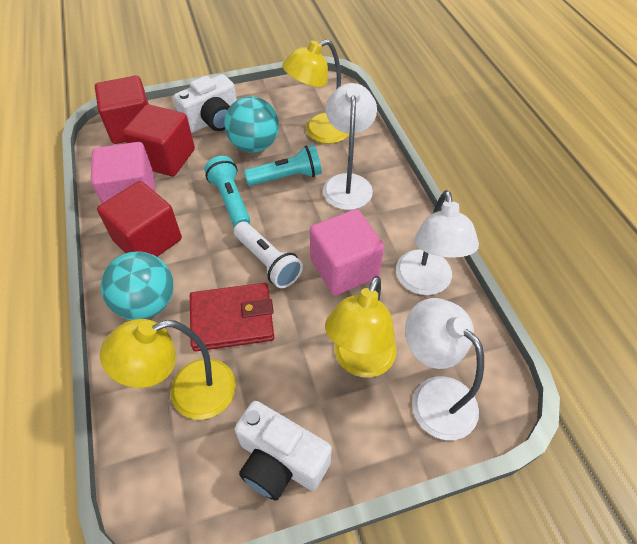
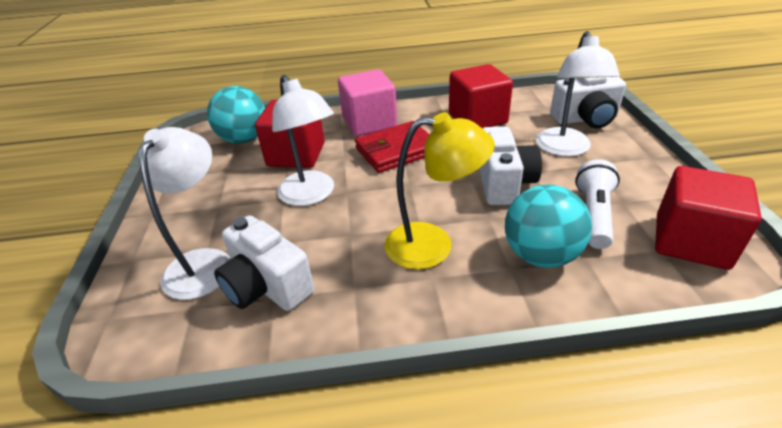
pink cube: 2 -> 1
turquoise flashlight: 2 -> 0
white camera: 2 -> 3
yellow lamp: 3 -> 1

